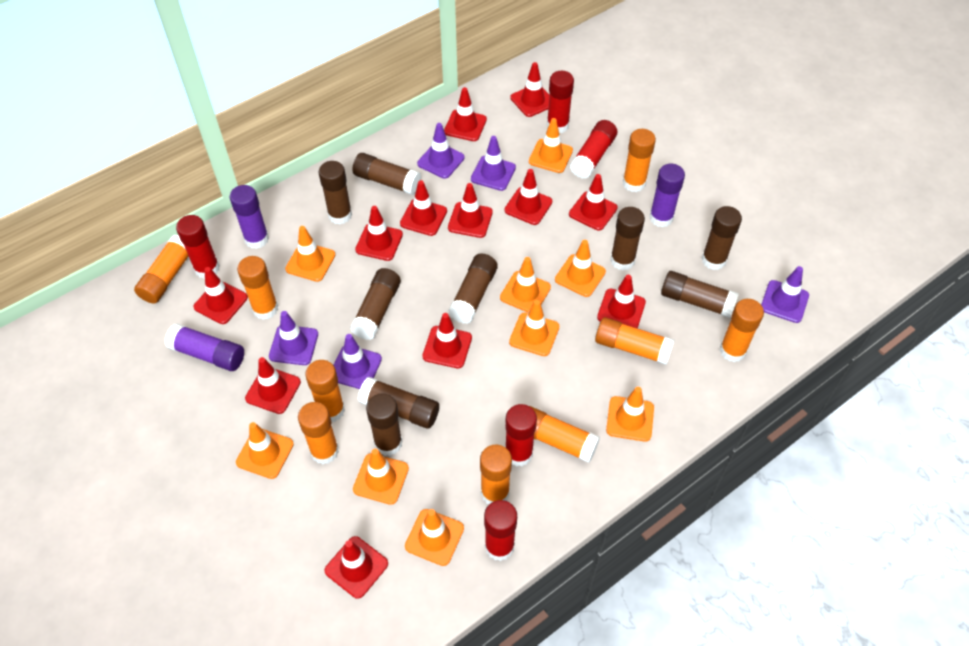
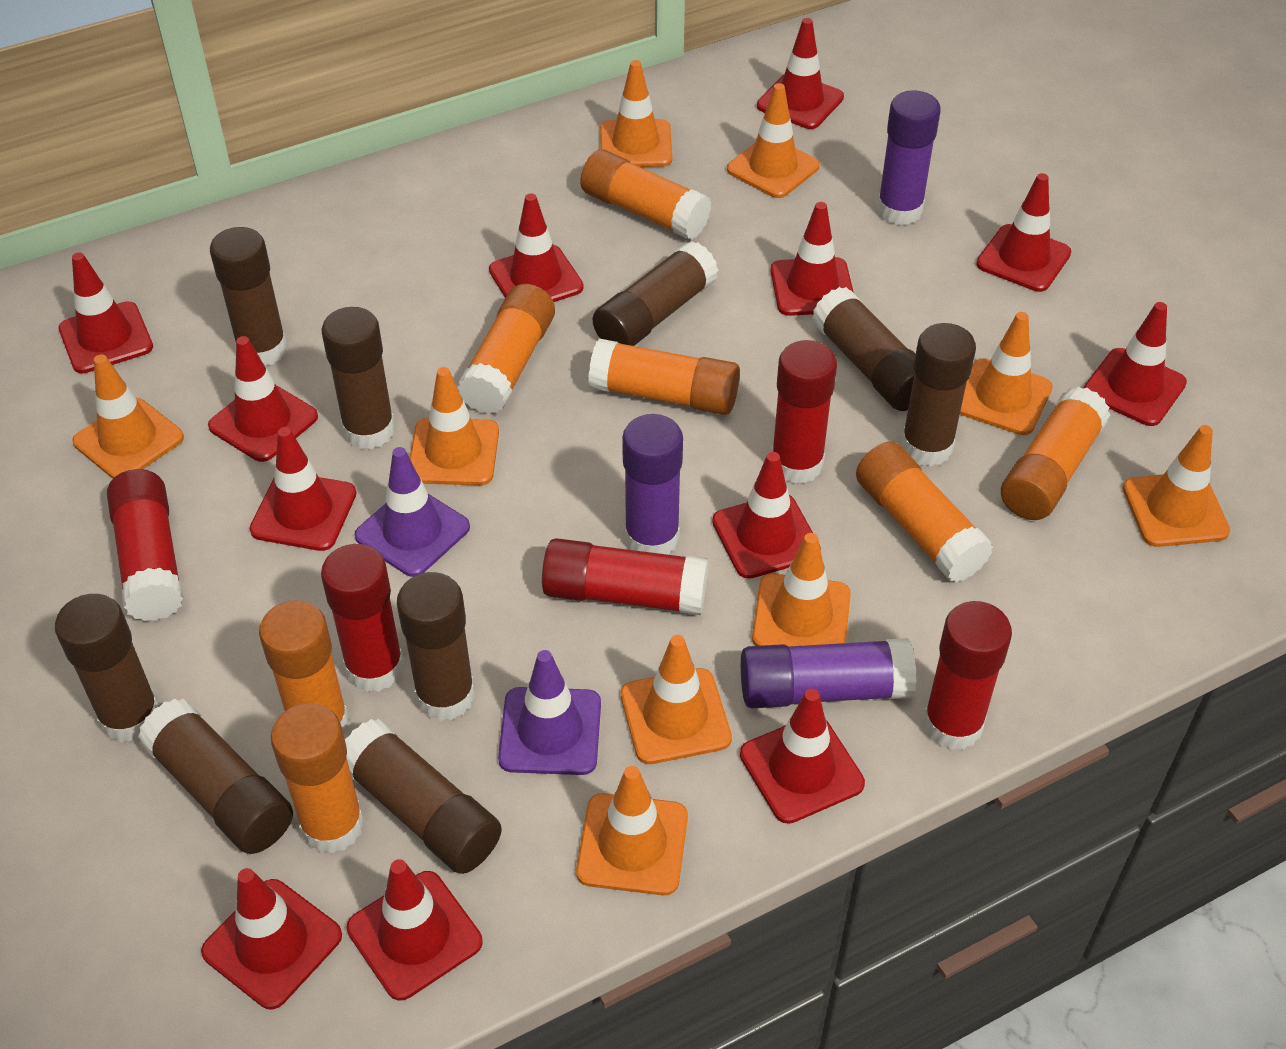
orange glue stick: 9 -> 7
purple traffic cone: 5 -> 2

